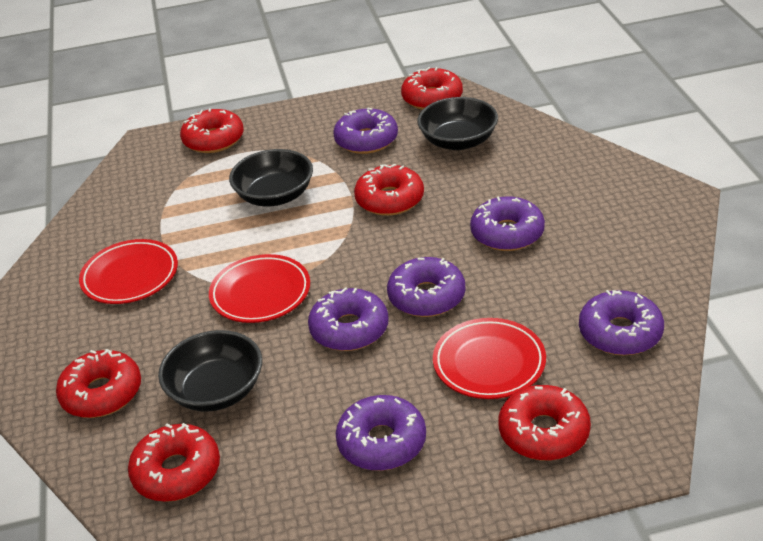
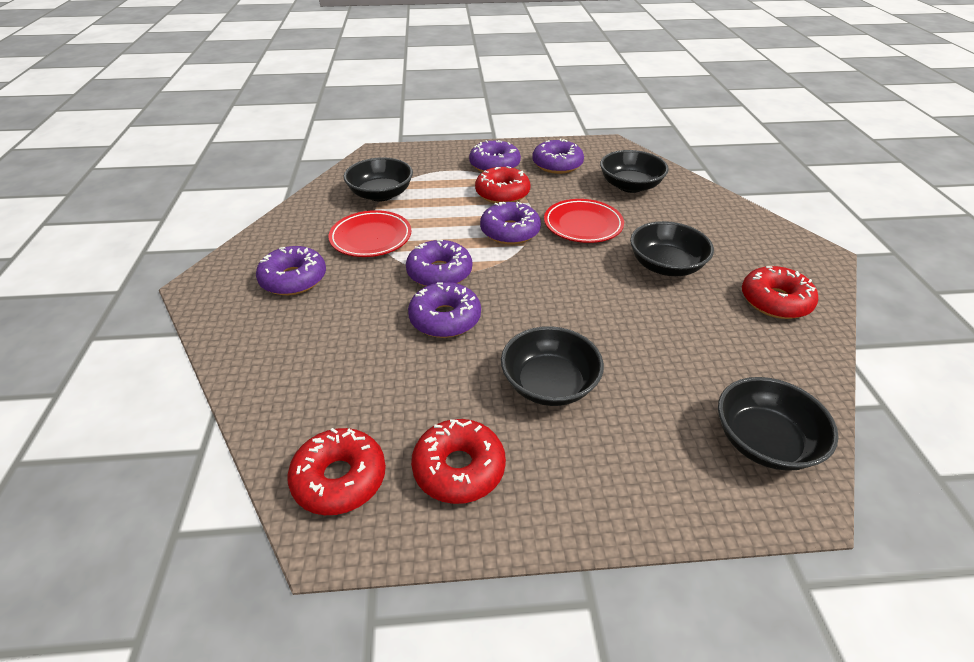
black bowl: 3 -> 5
red donut: 6 -> 4
red plate: 3 -> 2

